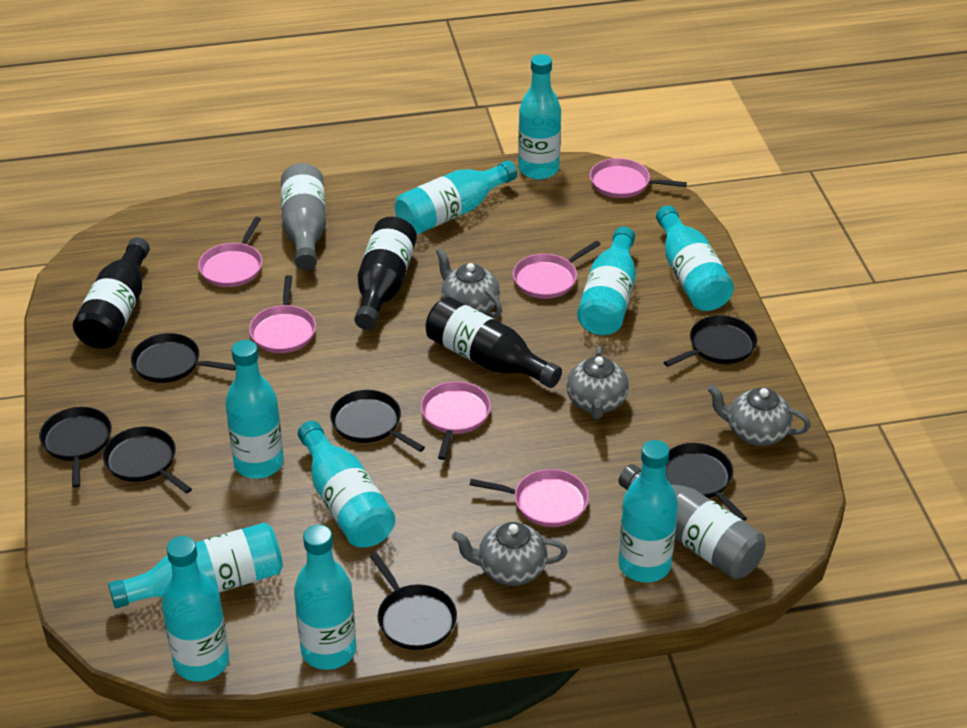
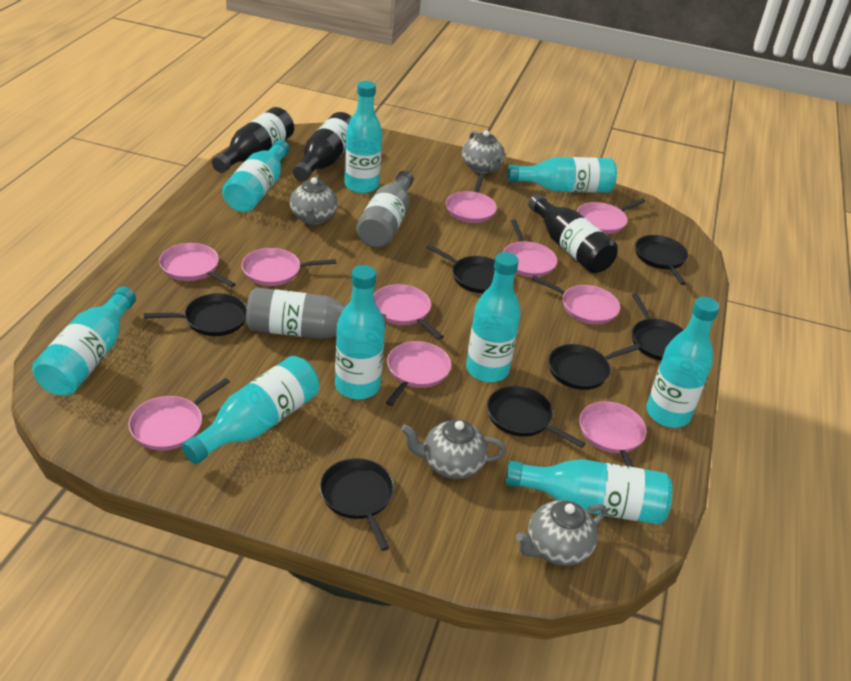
pink pan: 6 -> 10
turquoise bottle: 10 -> 9

